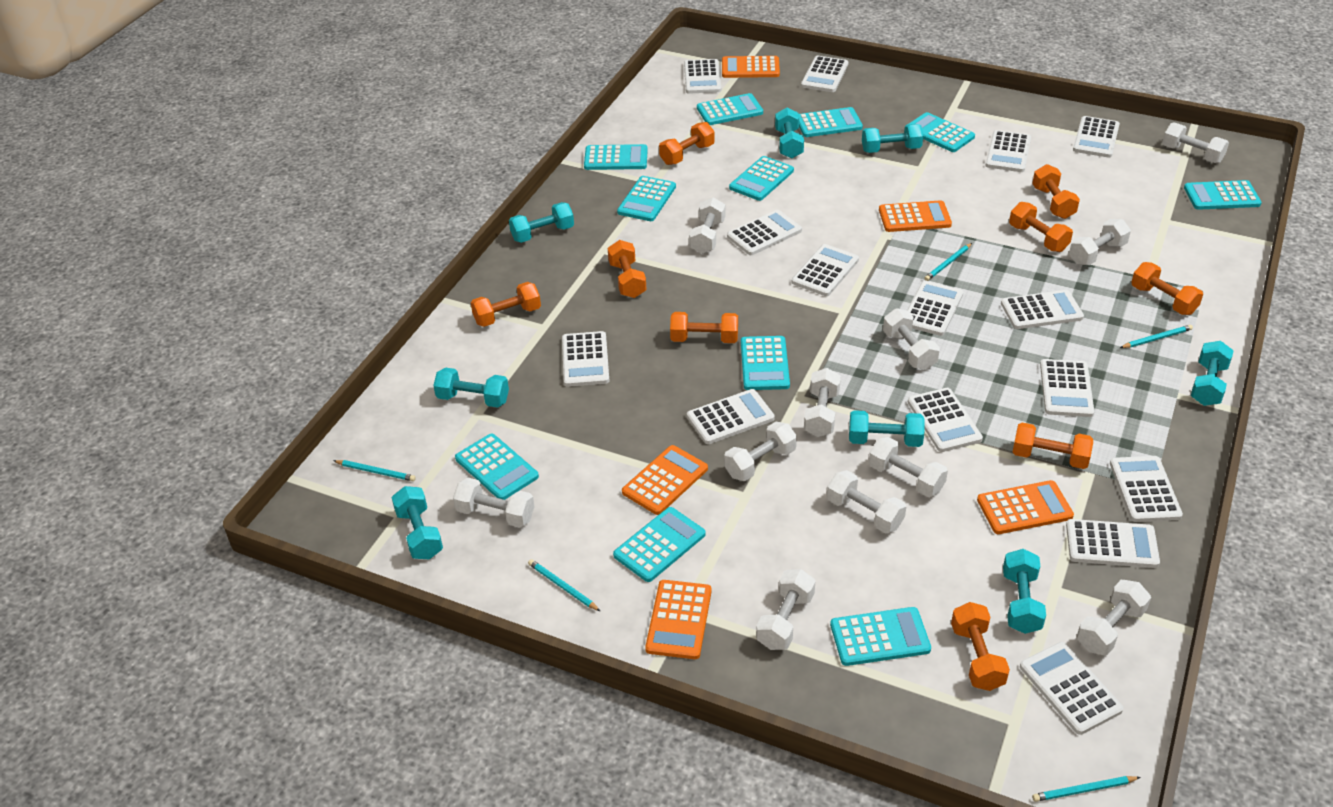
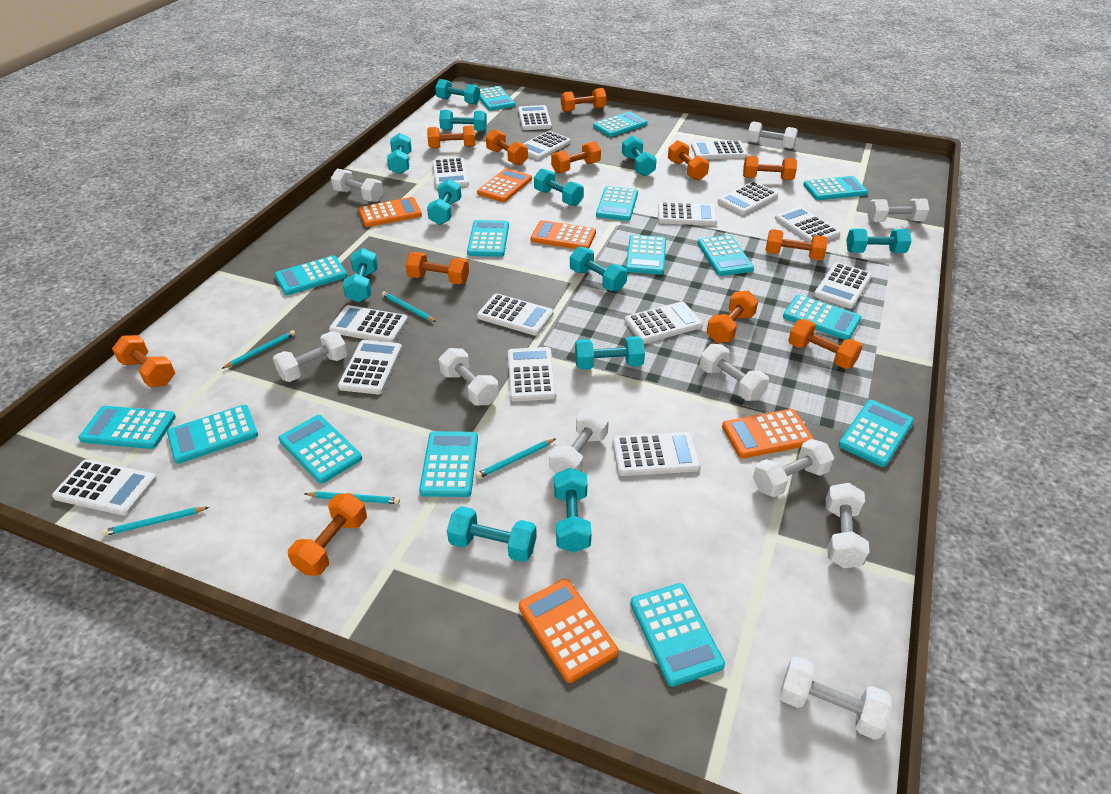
orange dumbbell: 9 -> 12
turquoise calculator: 11 -> 15
turquoise dumbbell: 8 -> 12
white dumbbell: 11 -> 10

